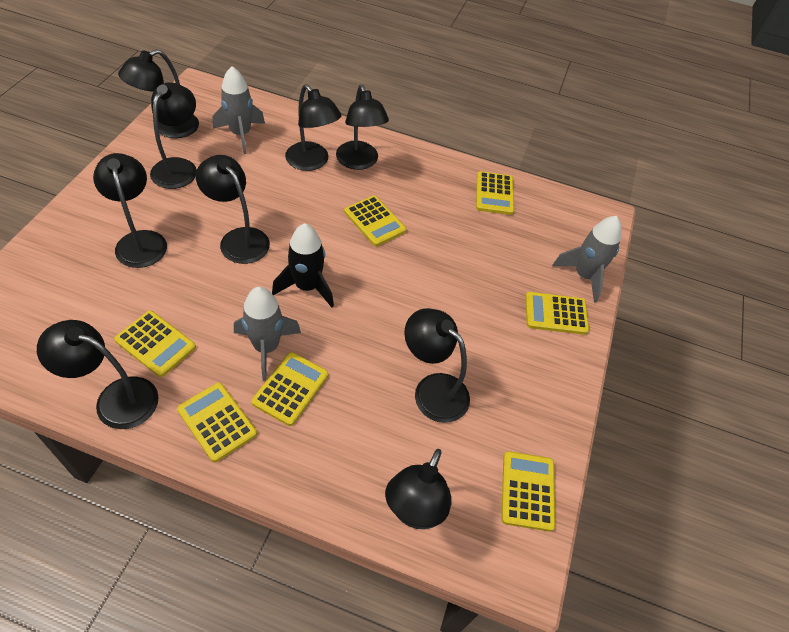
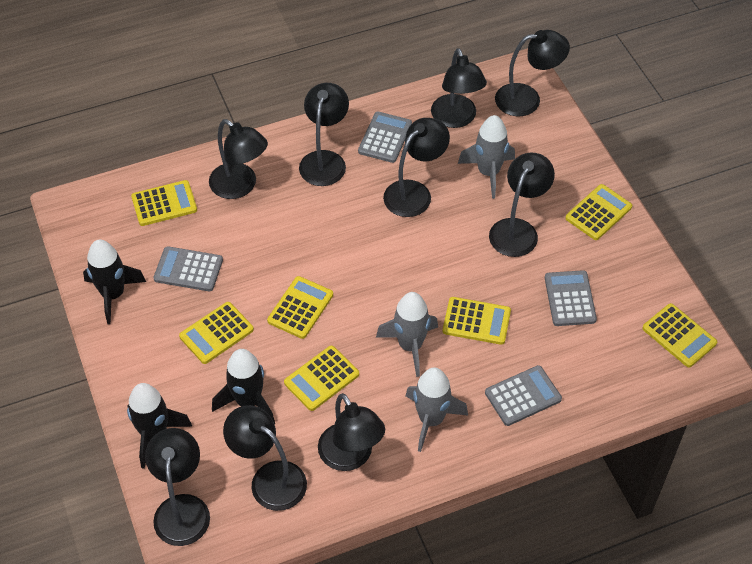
black rocket: 1 -> 3
grey calculator: 0 -> 4

